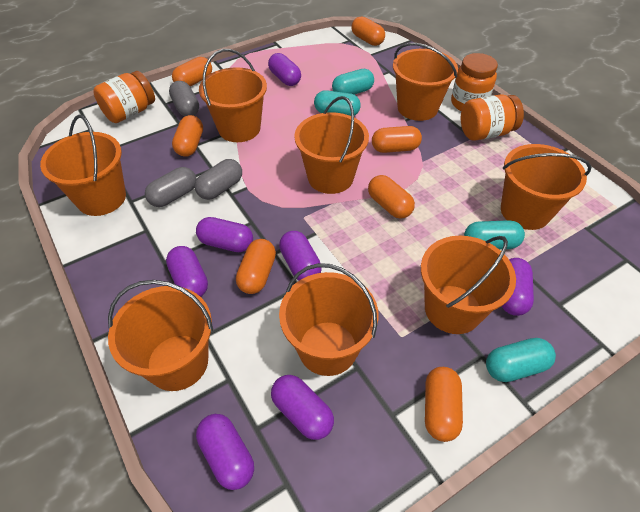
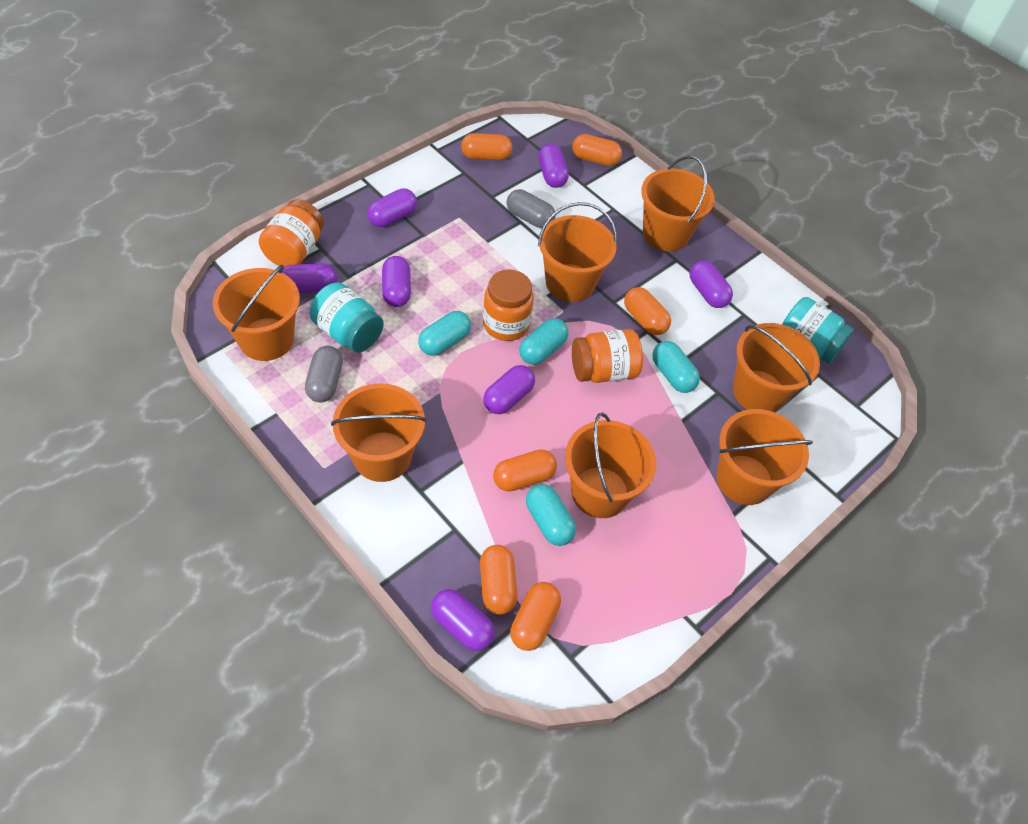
grey capsule: 3 -> 2
orange bucket: 8 -> 7
orange capsule: 7 -> 6
turquoise jar: 0 -> 2

